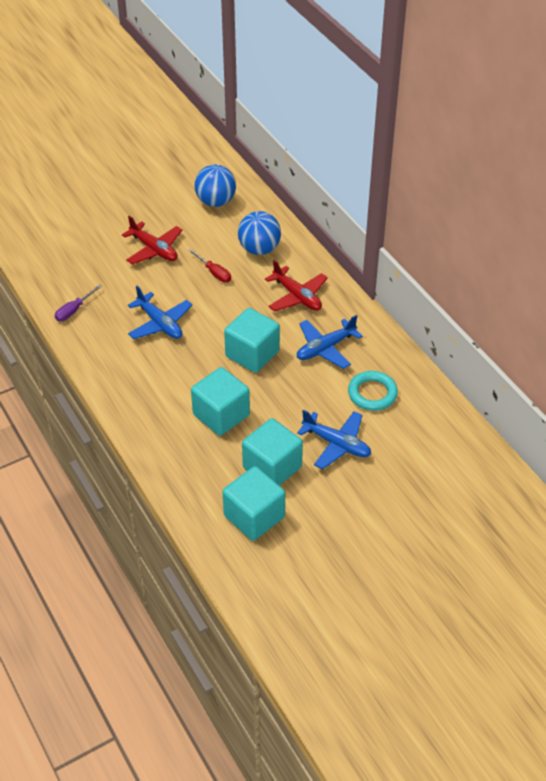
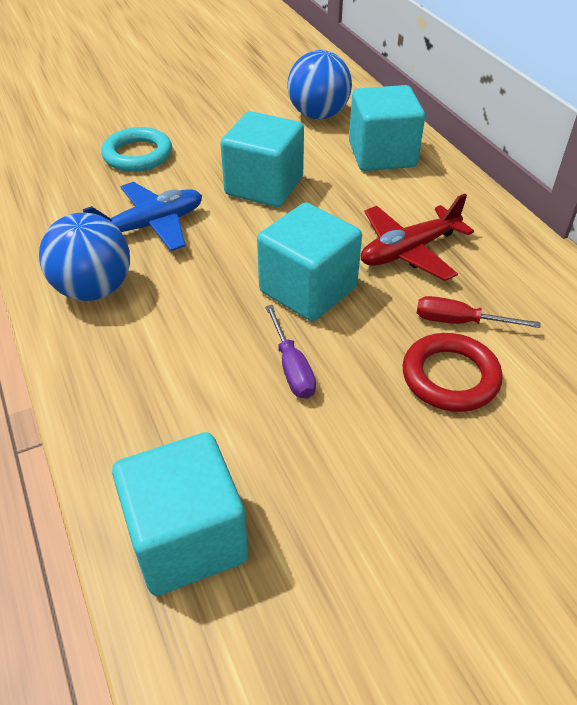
blue plane: 3 -> 1
red plane: 2 -> 1
red ring: 0 -> 1

